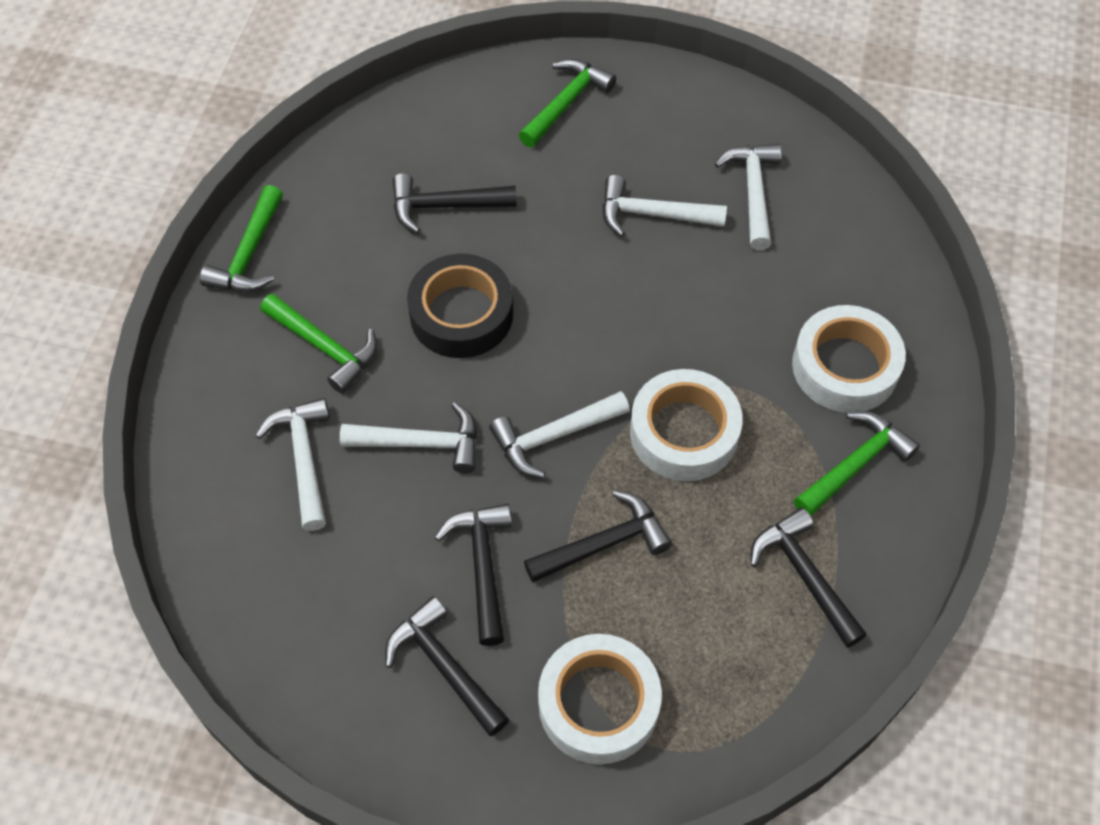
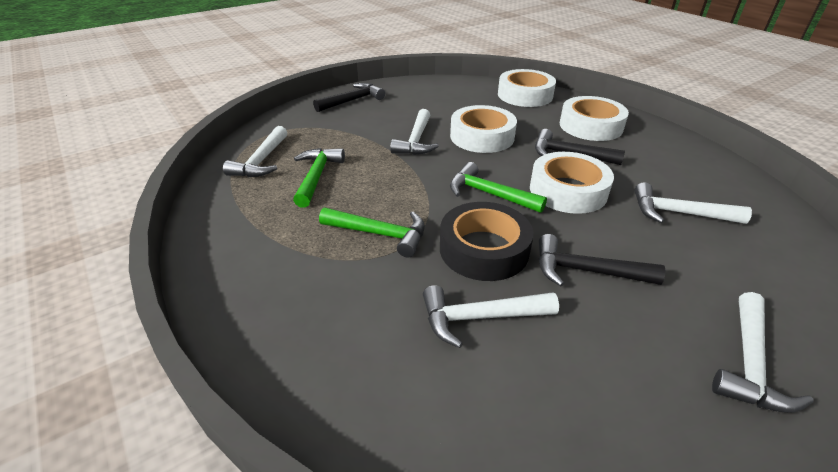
black hammer: 5 -> 3
green hammer: 4 -> 3
white tape: 3 -> 4

